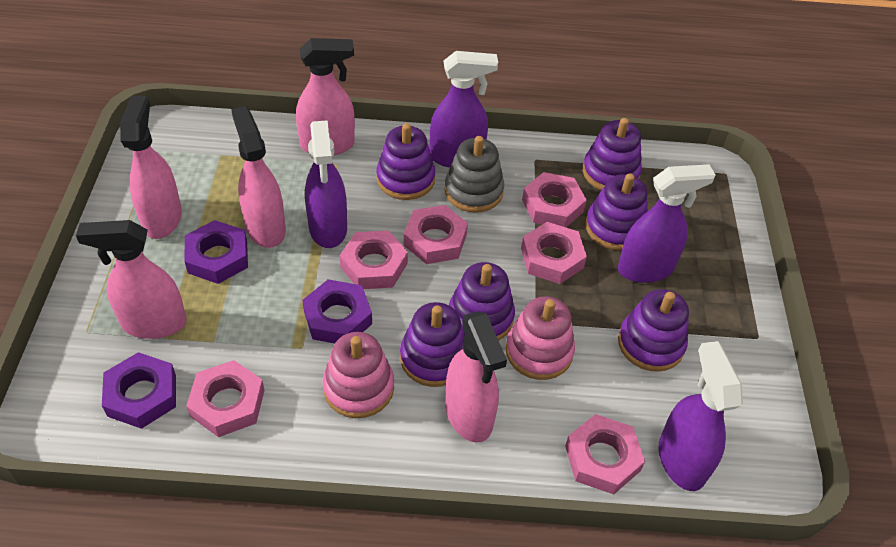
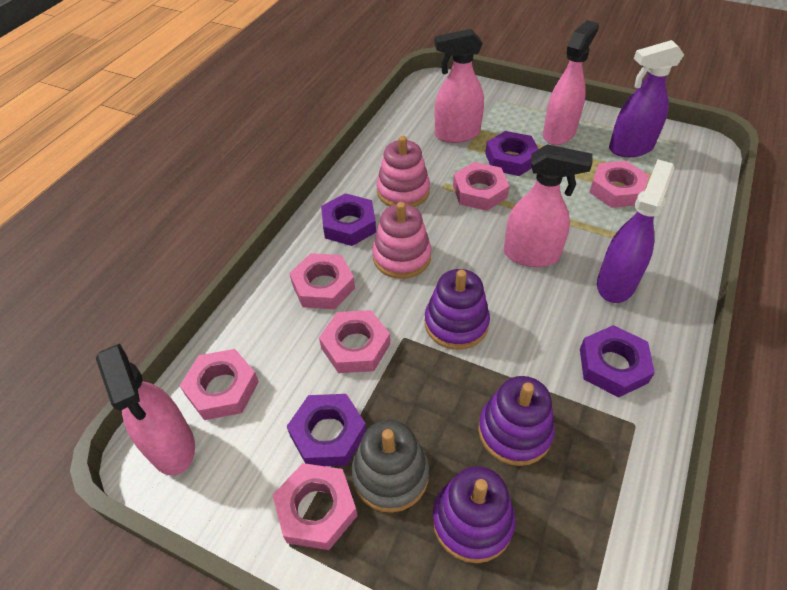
pink spray bottle: 5 -> 4
purple nut: 3 -> 4
purple spray bottle: 4 -> 2
purple stacking toy: 6 -> 3

